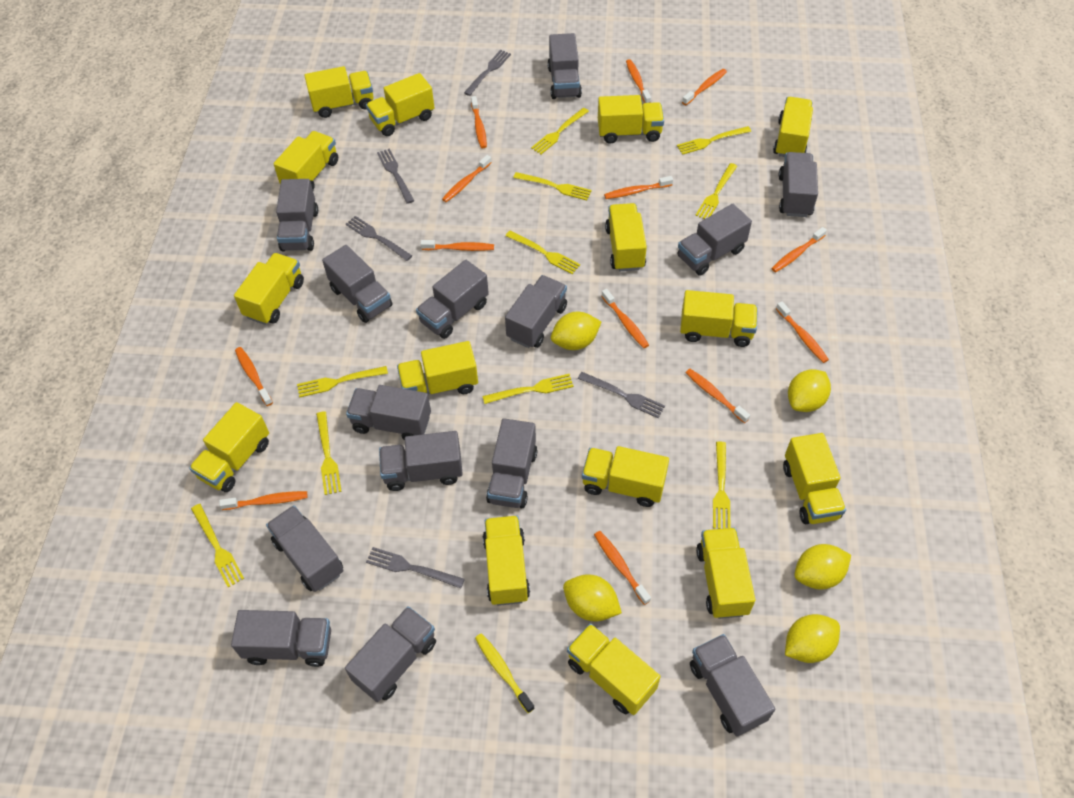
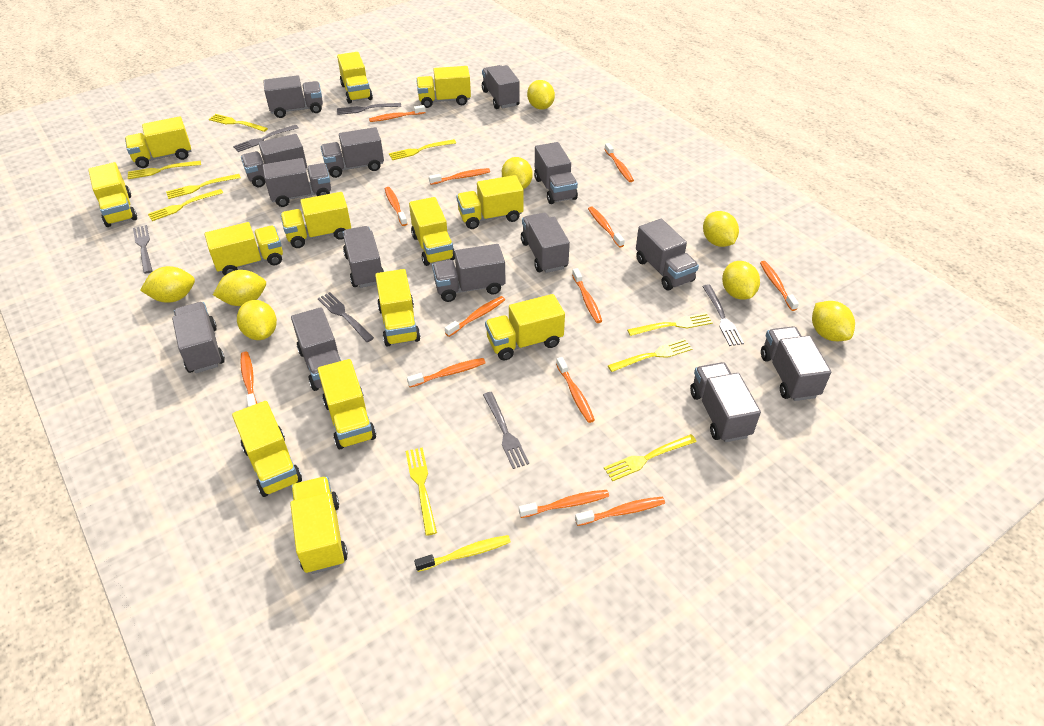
grey fork: 5 -> 6
yellow fork: 10 -> 9
yellow lemon: 5 -> 8
yellow truck: 15 -> 13

